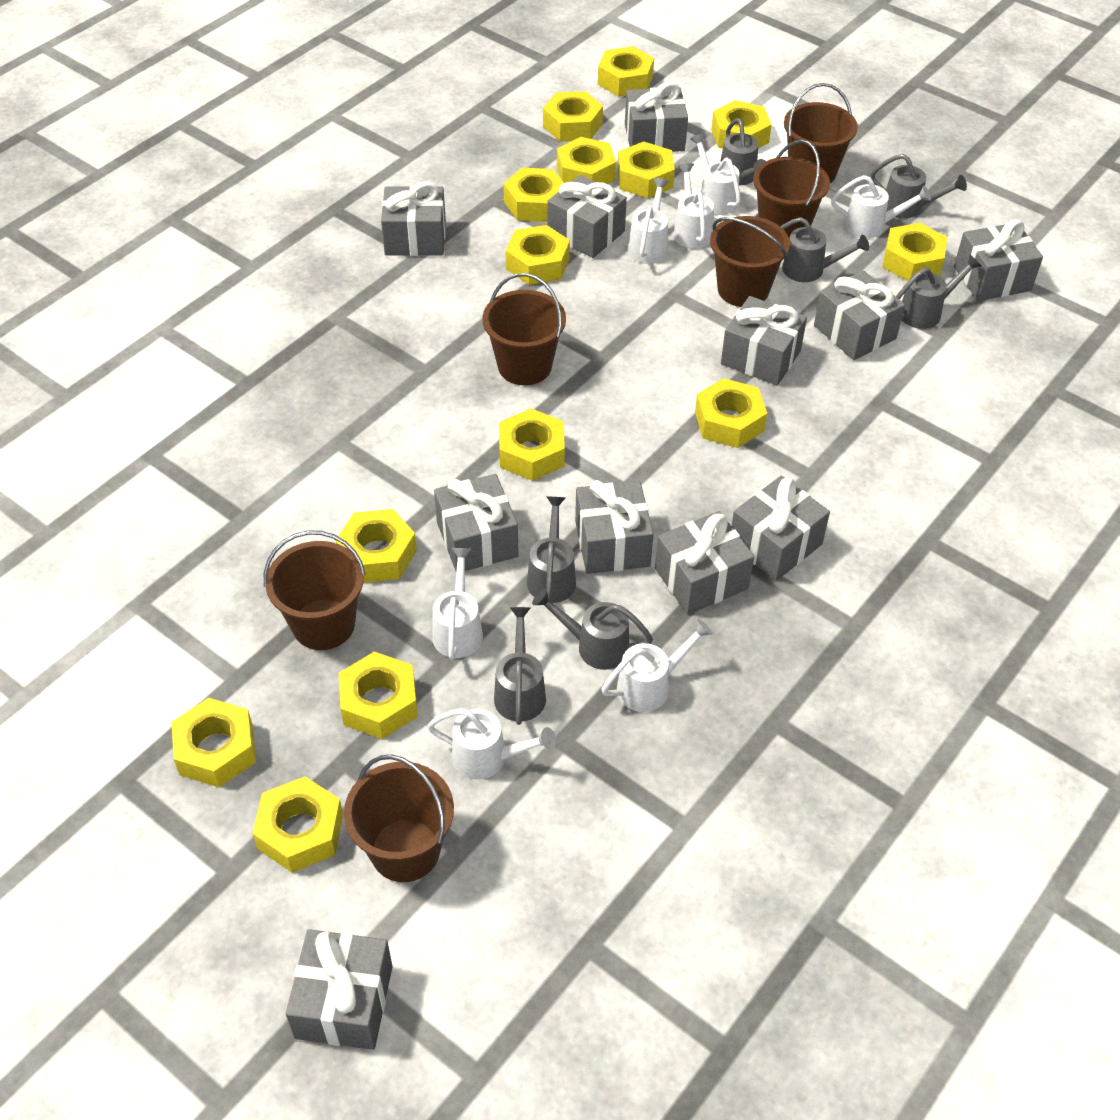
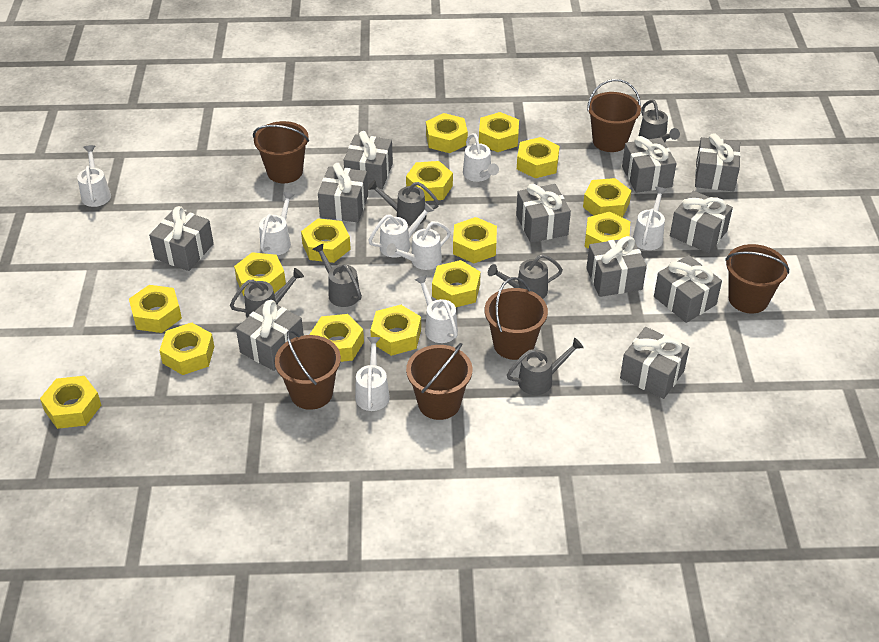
grey watering can: 7 -> 6
white watering can: 7 -> 8
yellow nut: 14 -> 15

